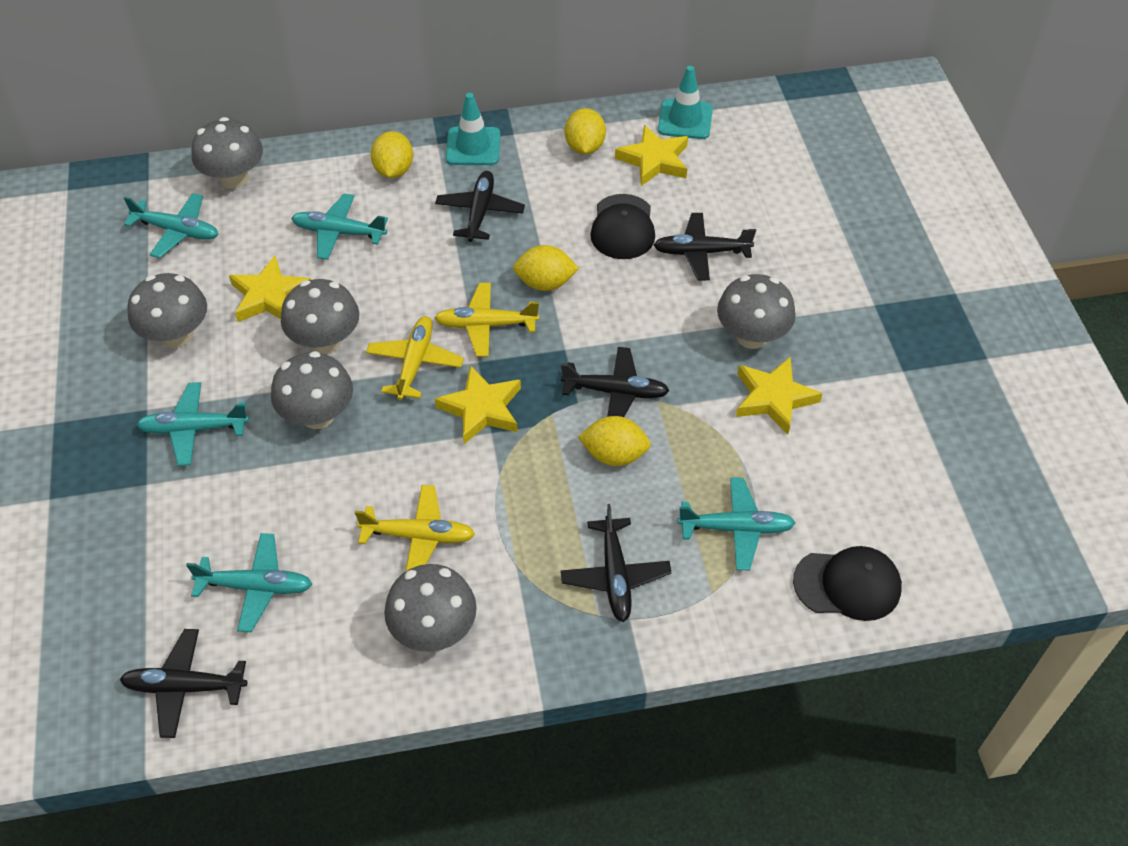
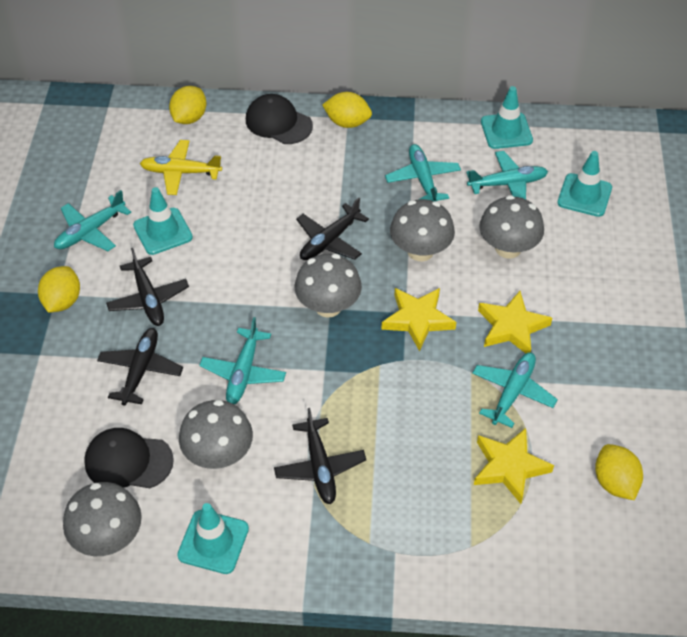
black plane: 5 -> 4
grey mushroom: 6 -> 5
turquoise traffic cone: 2 -> 4
yellow plane: 3 -> 1
yellow star: 4 -> 3

